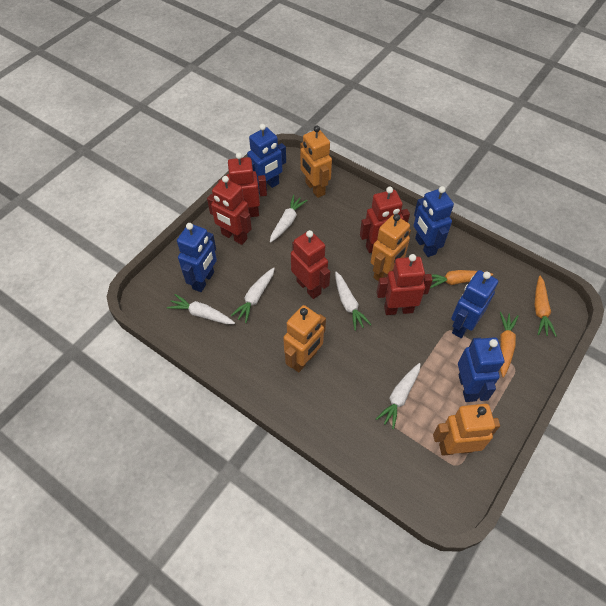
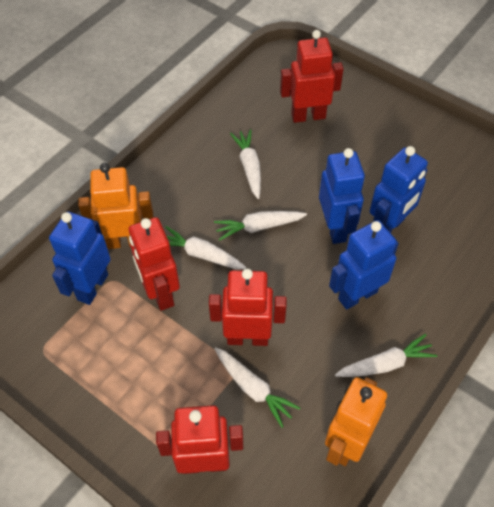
blue robot: 5 -> 4
orange carrot: 3 -> 0
orange robot: 4 -> 2
red robot: 5 -> 4

